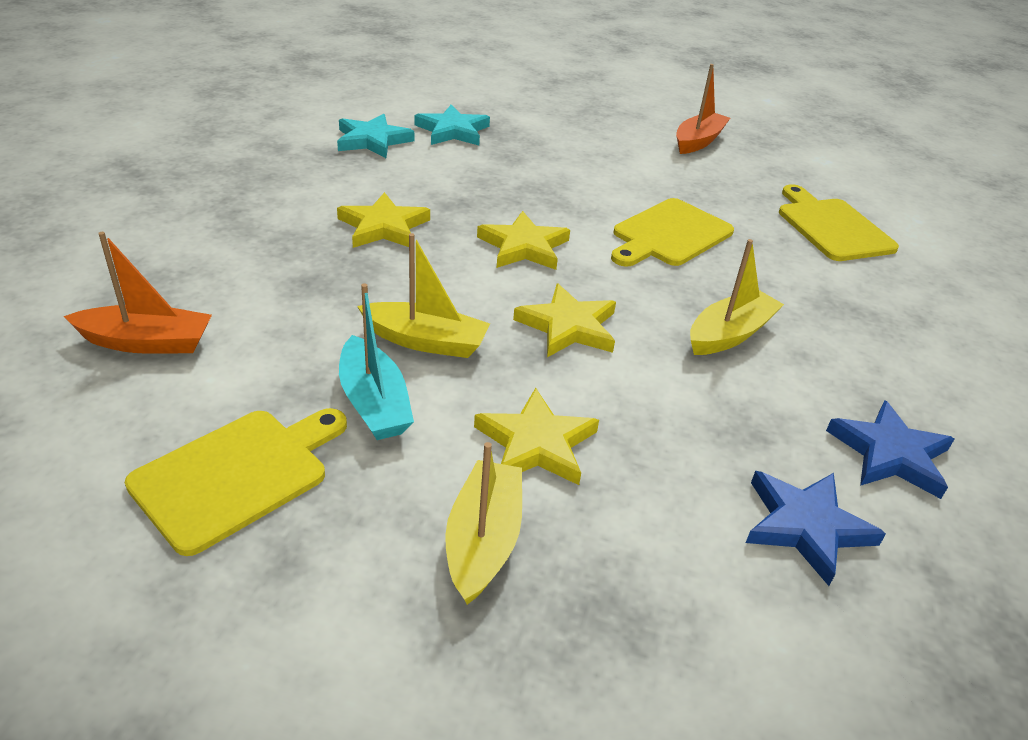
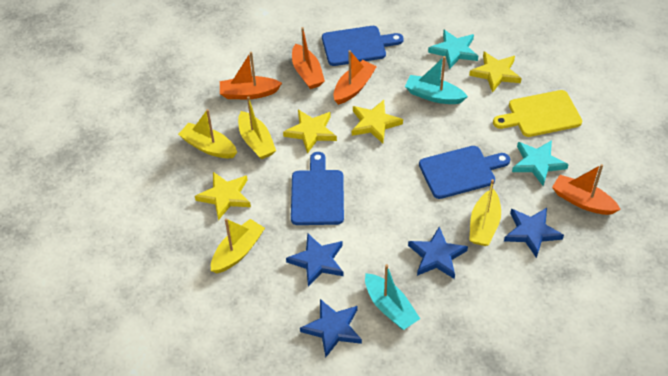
blue cutting board: 0 -> 3
blue star: 2 -> 4
orange boat: 2 -> 4
turquoise boat: 1 -> 2
yellow boat: 3 -> 4
yellow cutting board: 3 -> 1

